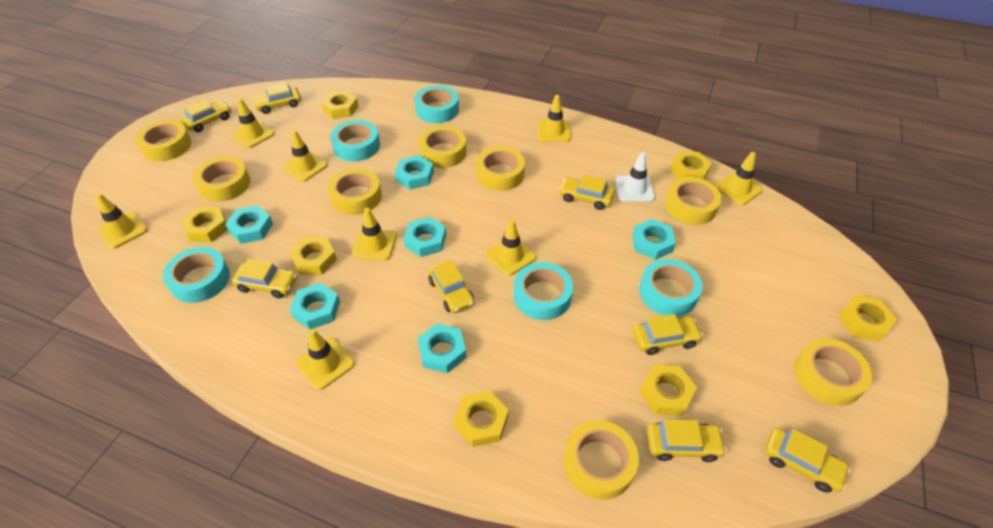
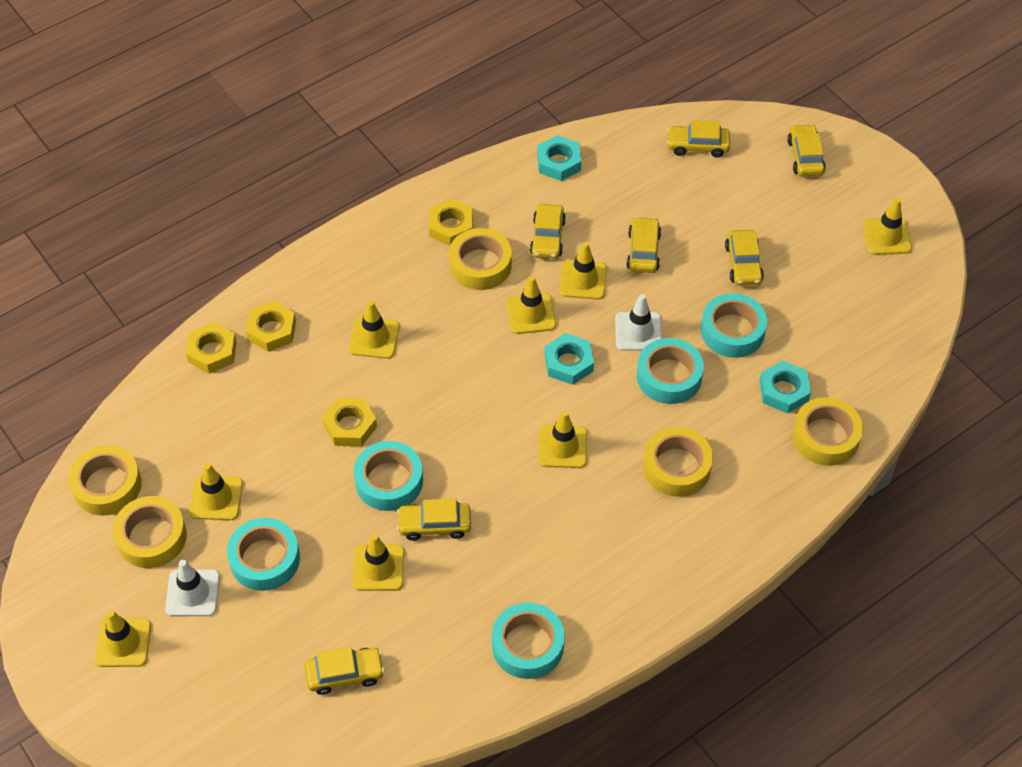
turquoise nut: 6 -> 3
white traffic cone: 1 -> 2
yellow car: 8 -> 7
yellow nut: 7 -> 4
yellow tape: 8 -> 5

